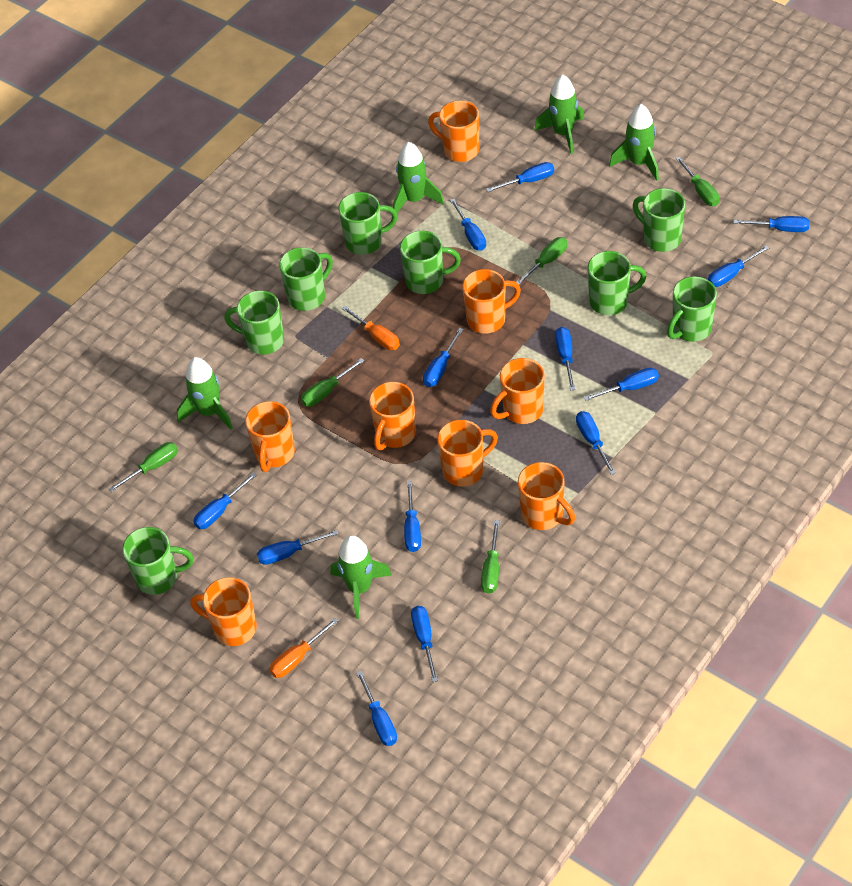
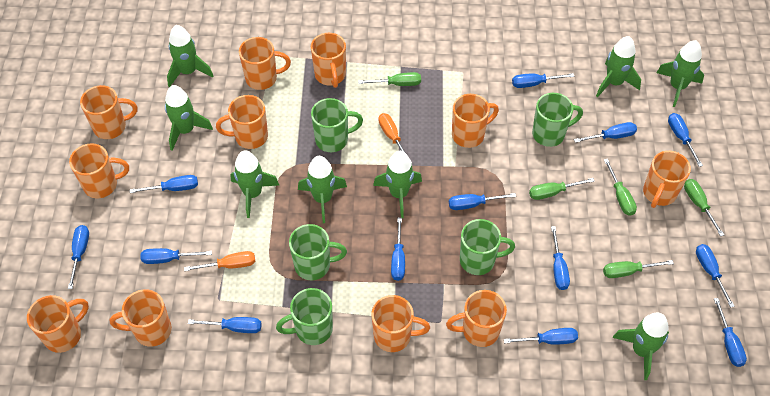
green mug: 8 -> 5
green rocket: 5 -> 8
orange mug: 8 -> 11

